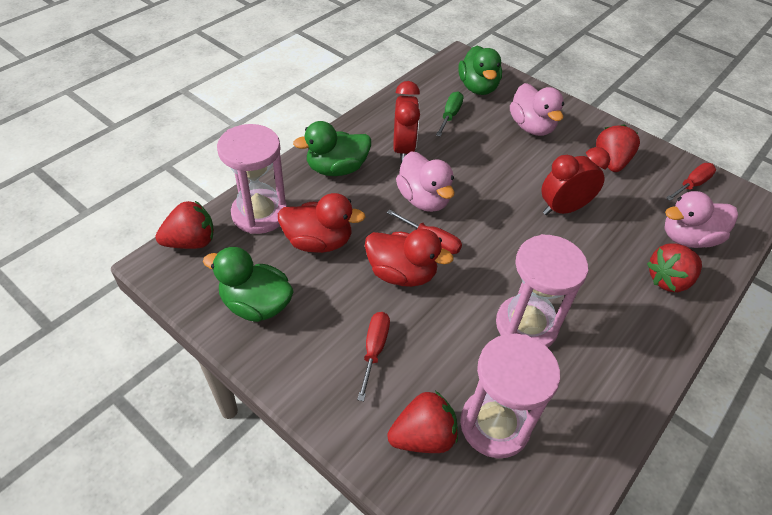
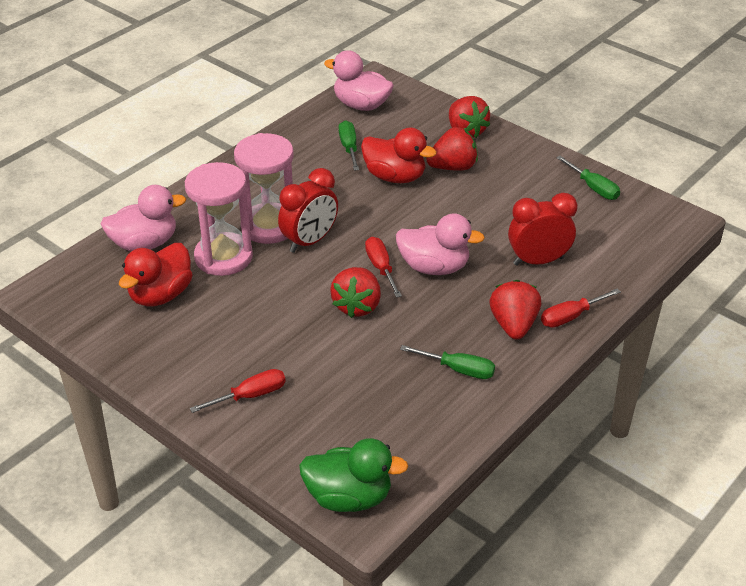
green duck: 3 -> 1
green screwdriver: 1 -> 3
pink hourglass: 3 -> 2

